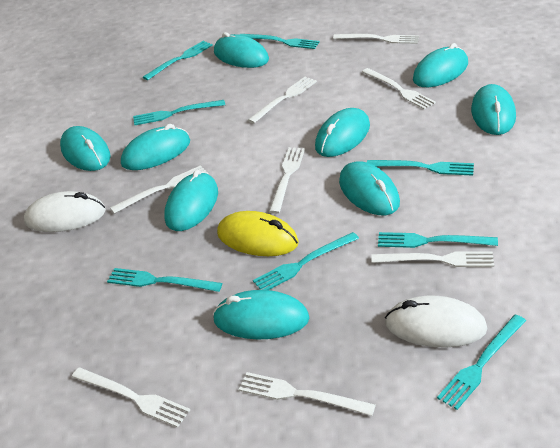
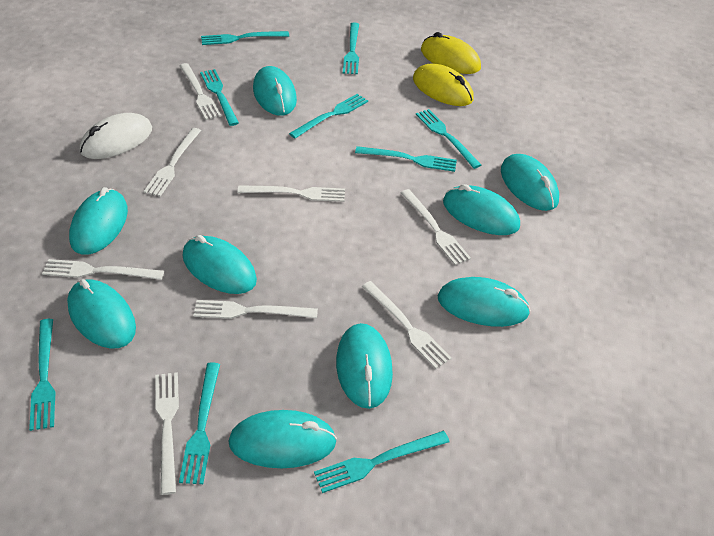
turquoise fork: 8 -> 9
white mouse: 2 -> 1
yellow mouse: 1 -> 2

